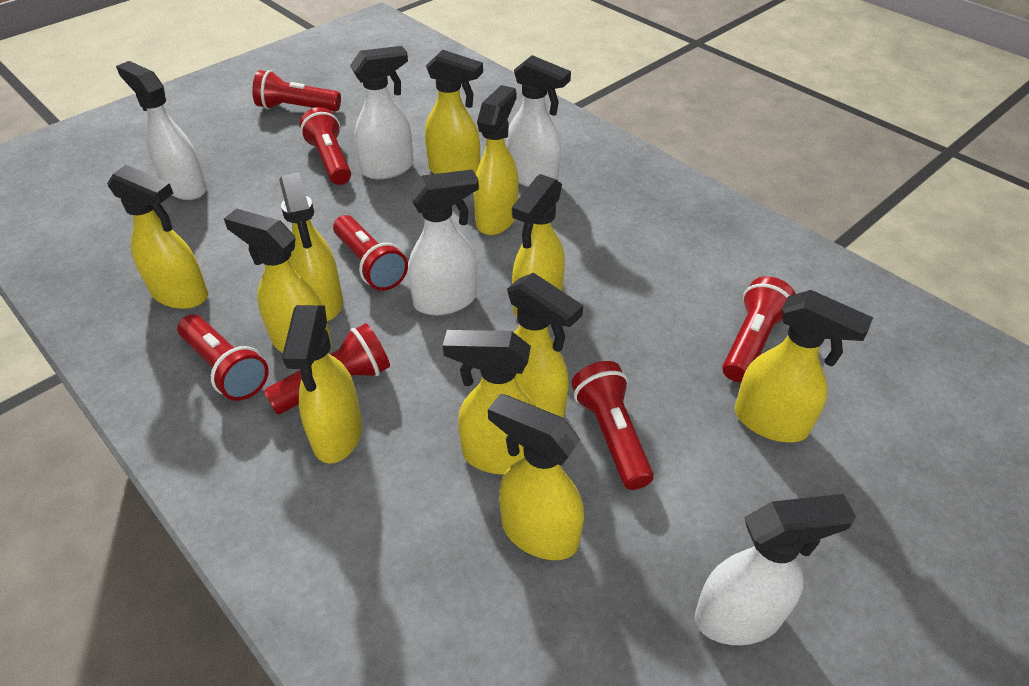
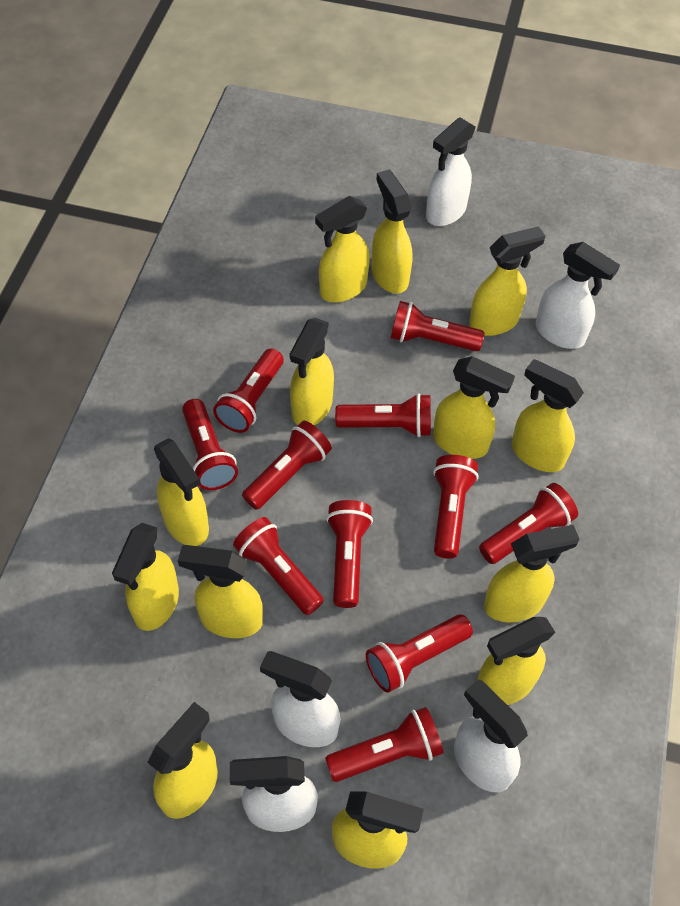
red flashlight: 7 -> 11
yellow spray bottle: 11 -> 13

